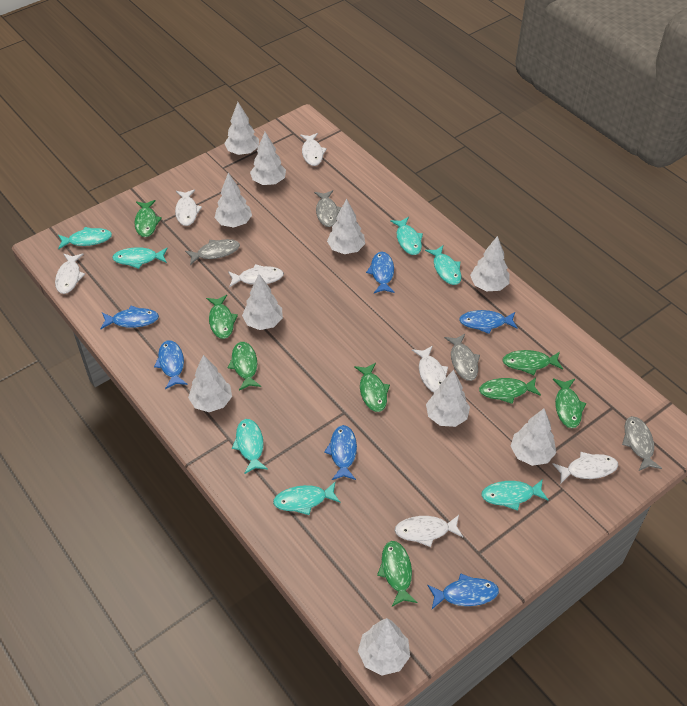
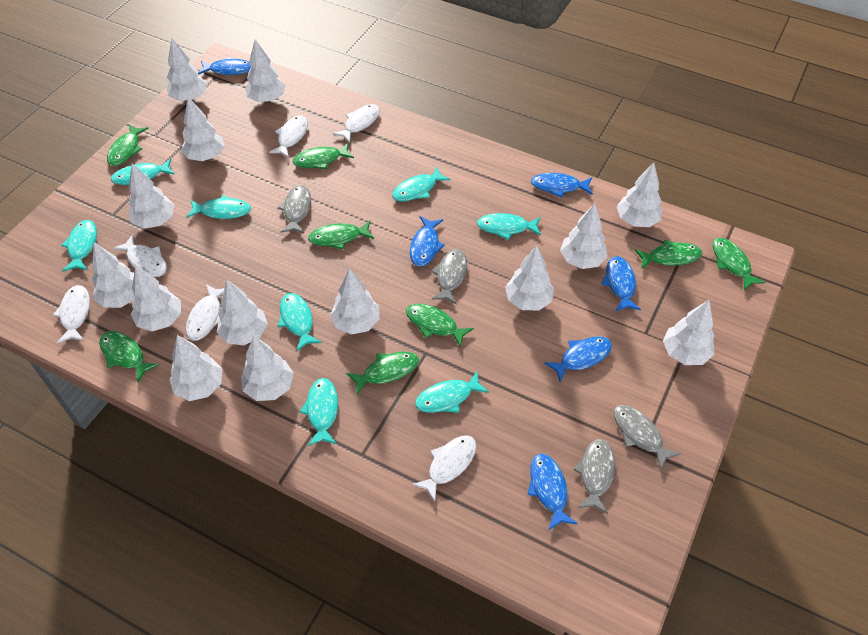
turquoise fish: 7 -> 8
white fish: 7 -> 6
white tree: 10 -> 14

